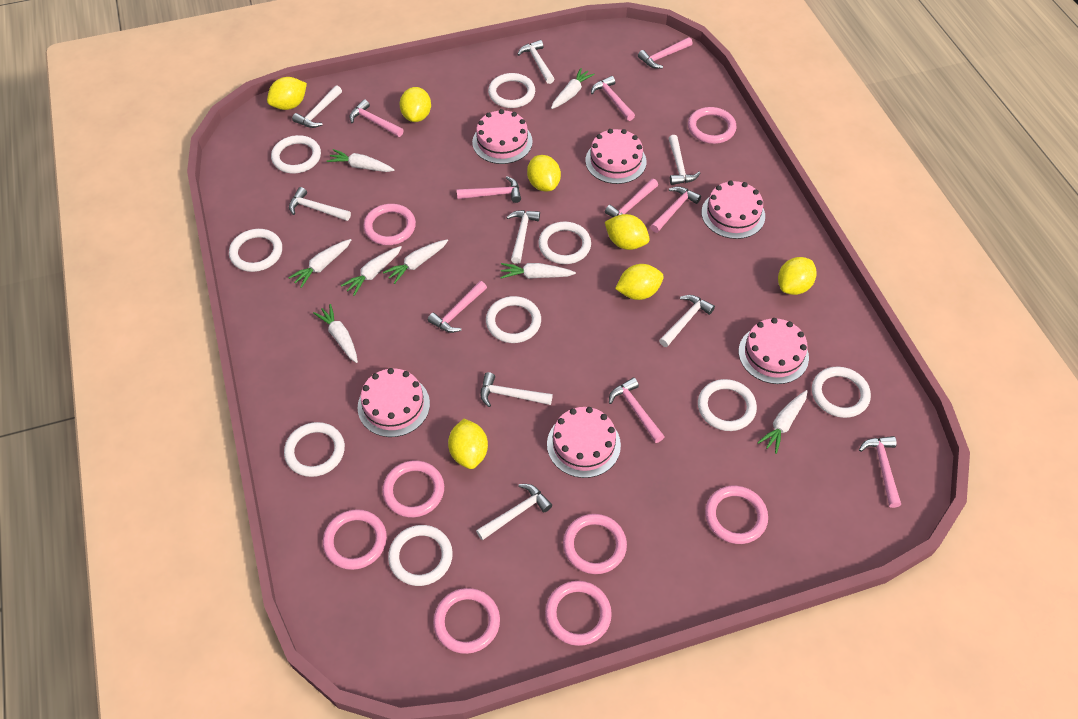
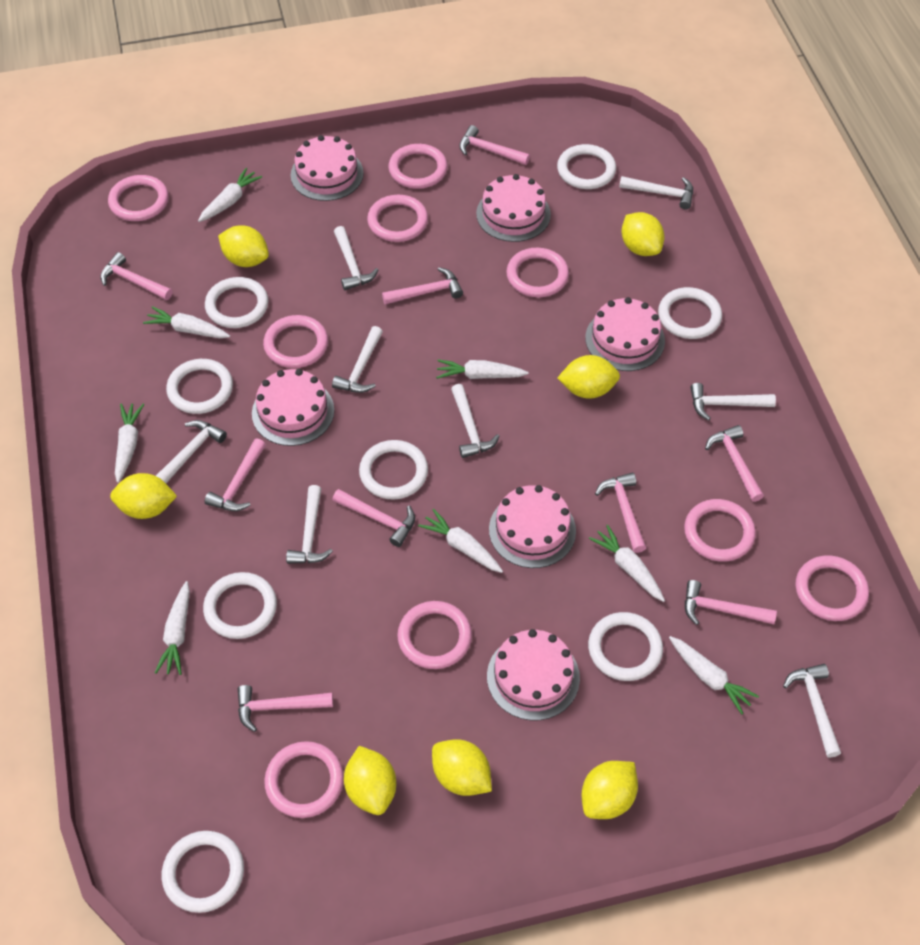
pink ring: 8 -> 9
white ring: 9 -> 8

